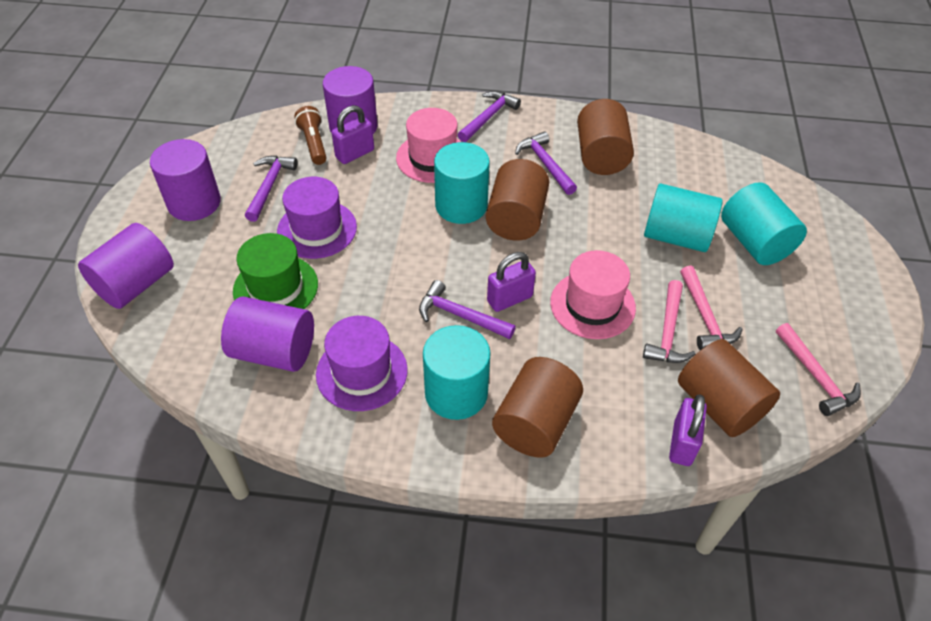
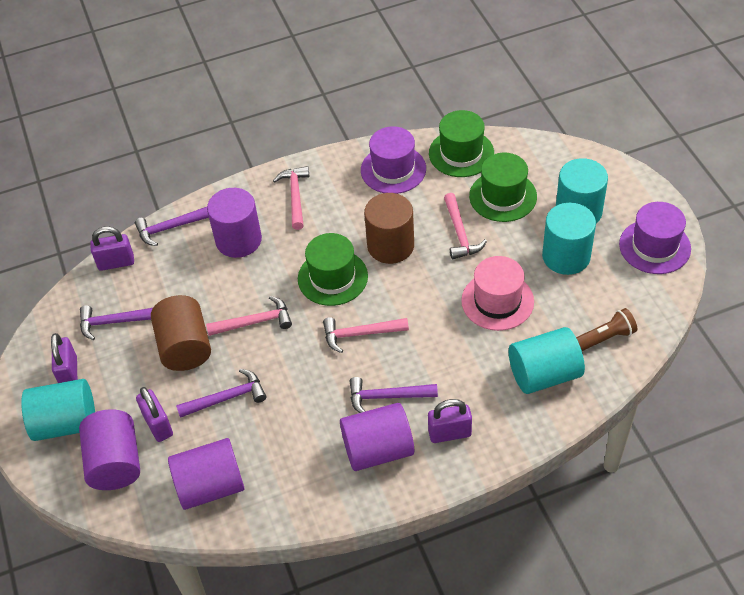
brown cylinder: 4 -> 2
green hat: 1 -> 3
pink hammer: 3 -> 4
pink hat: 2 -> 1
purple padlock: 3 -> 4

